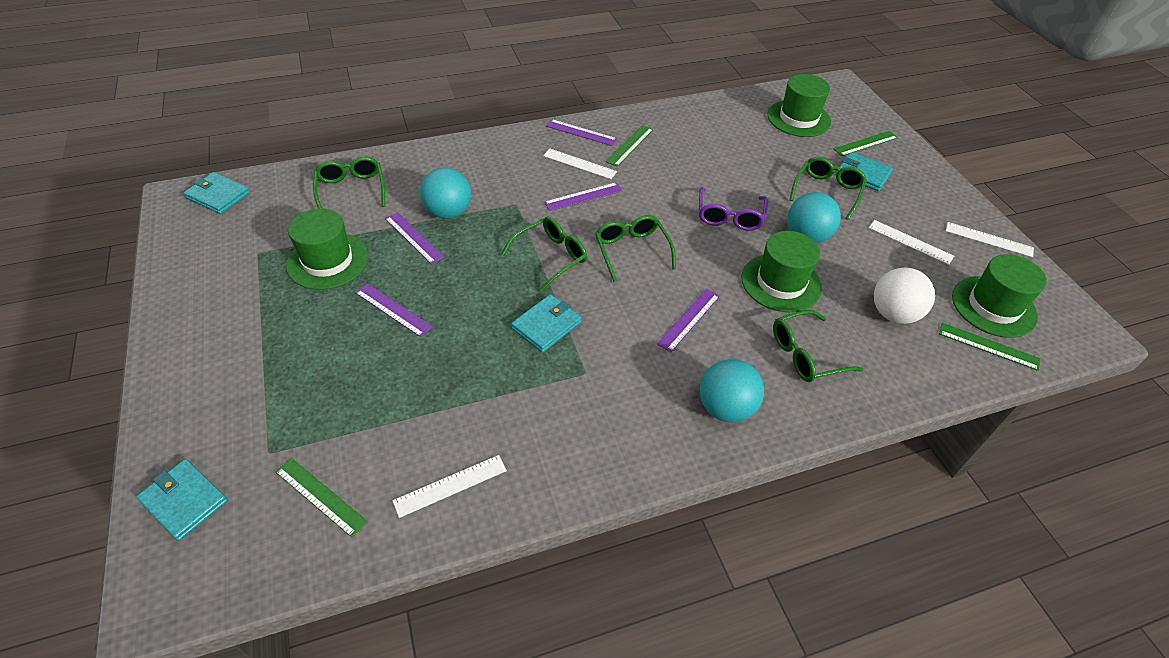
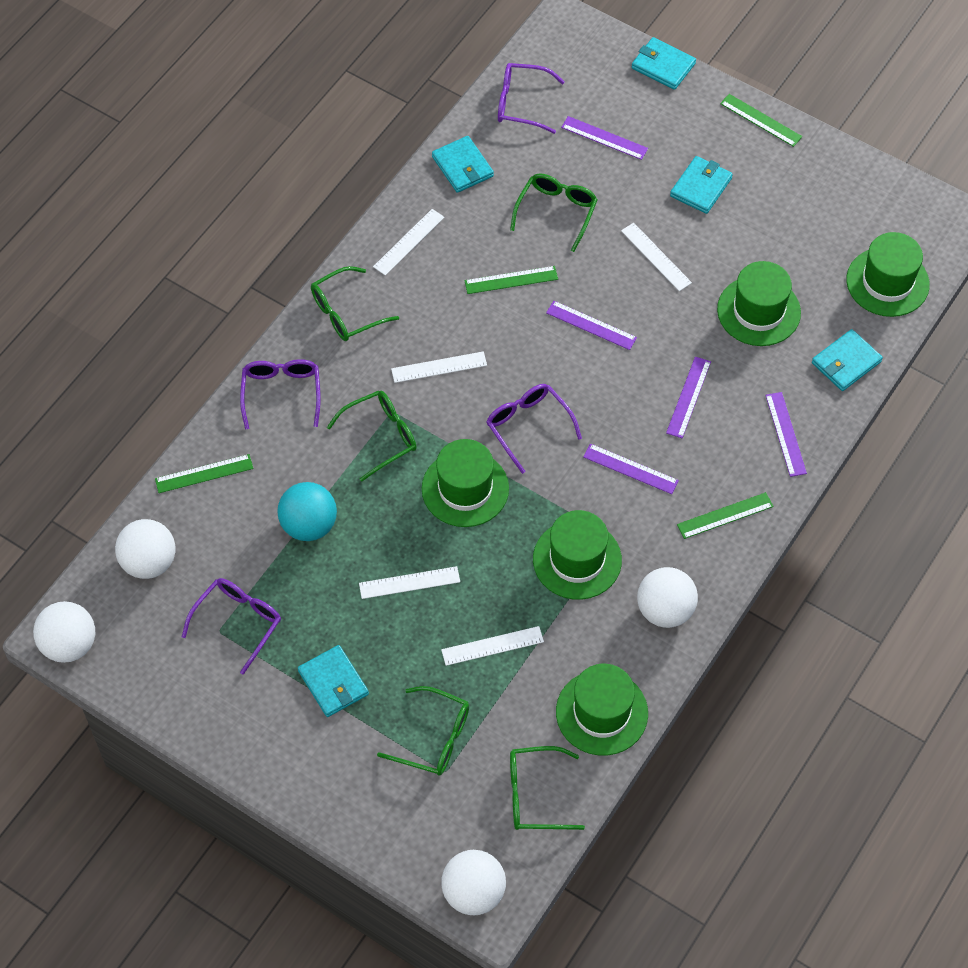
green hat: 4 -> 5
purple glasses: 1 -> 4
turquoise ball: 3 -> 1
turquoise wallet: 4 -> 5
white ball: 1 -> 4
white ruler: 4 -> 5

